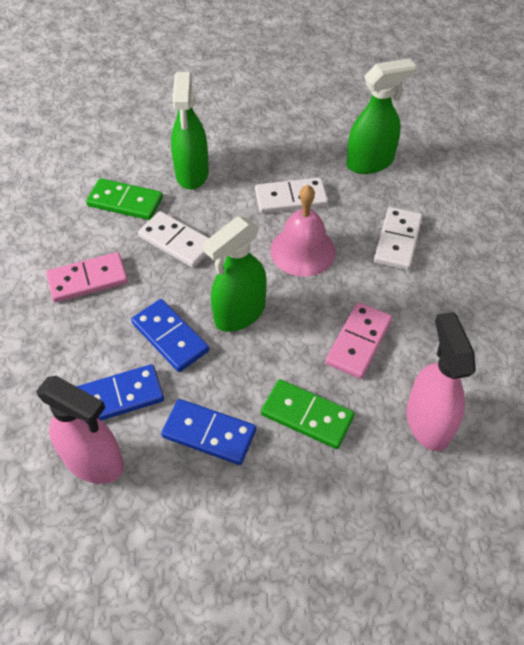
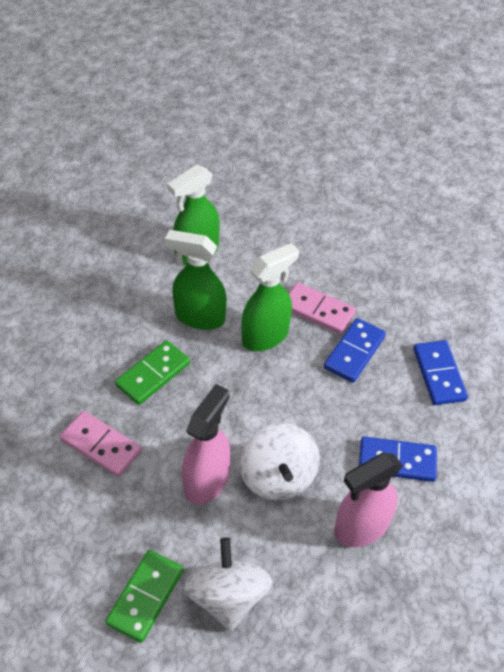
pink bell: 1 -> 0
white domino: 3 -> 0
white spinning top: 0 -> 2

